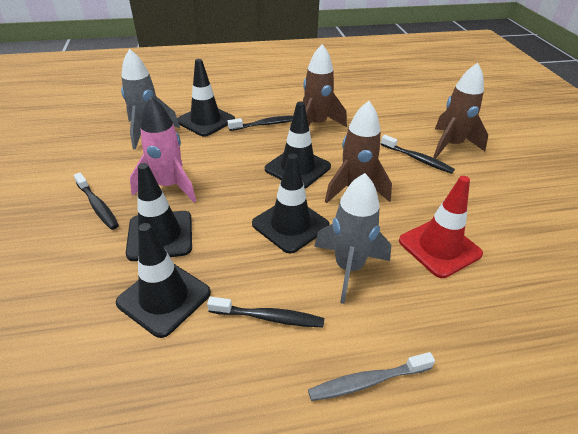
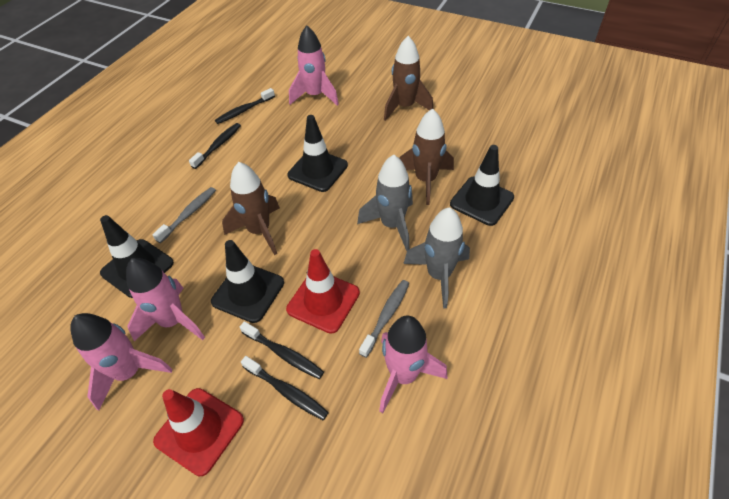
black traffic cone: 5 -> 4
grey toothbrush: 1 -> 2
pink rocket: 1 -> 4
red traffic cone: 1 -> 2

